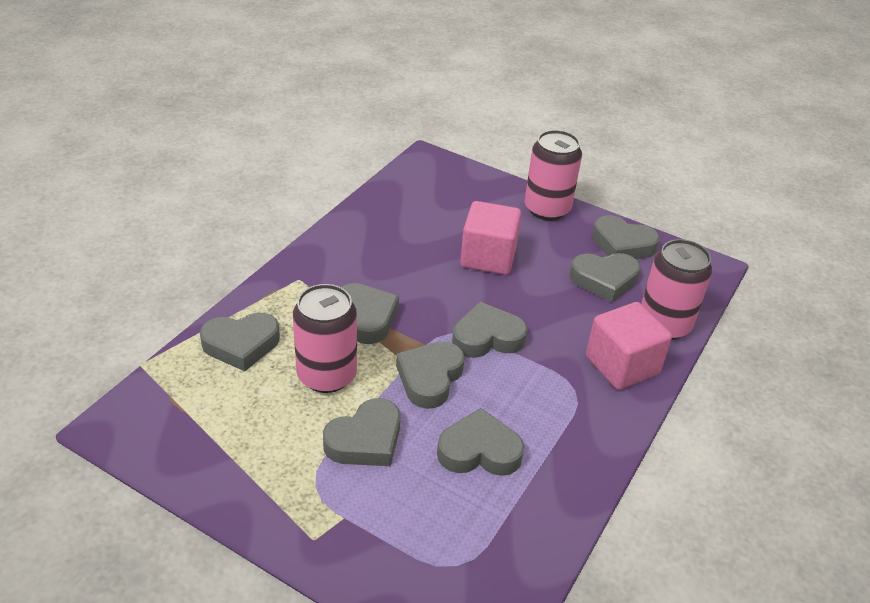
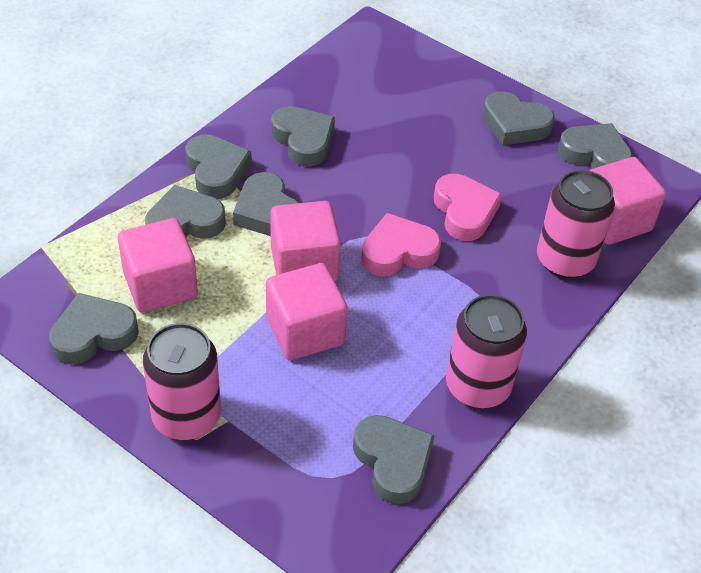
pink cube: 2 -> 4
pink heart: 0 -> 2

